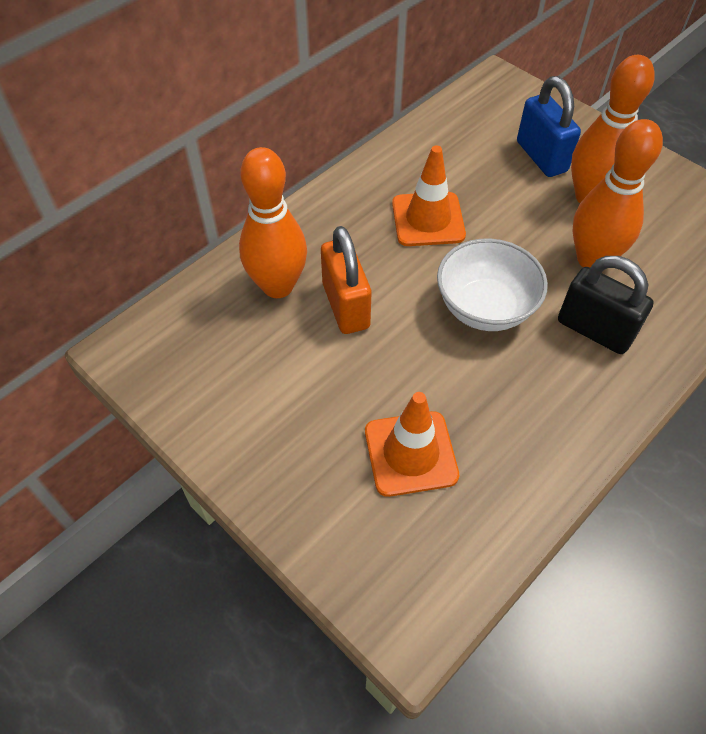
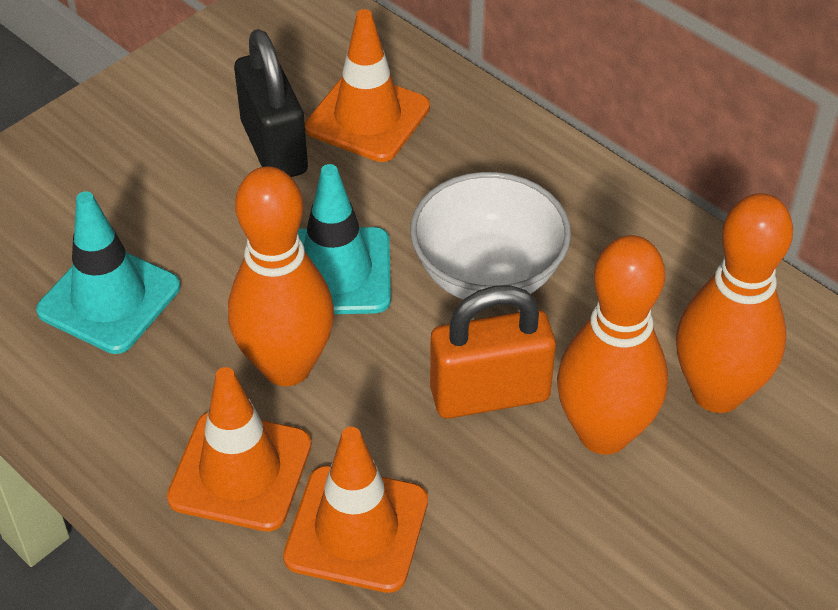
blue padlock: 1 -> 0
orange traffic cone: 2 -> 3
turquoise traffic cone: 0 -> 2

